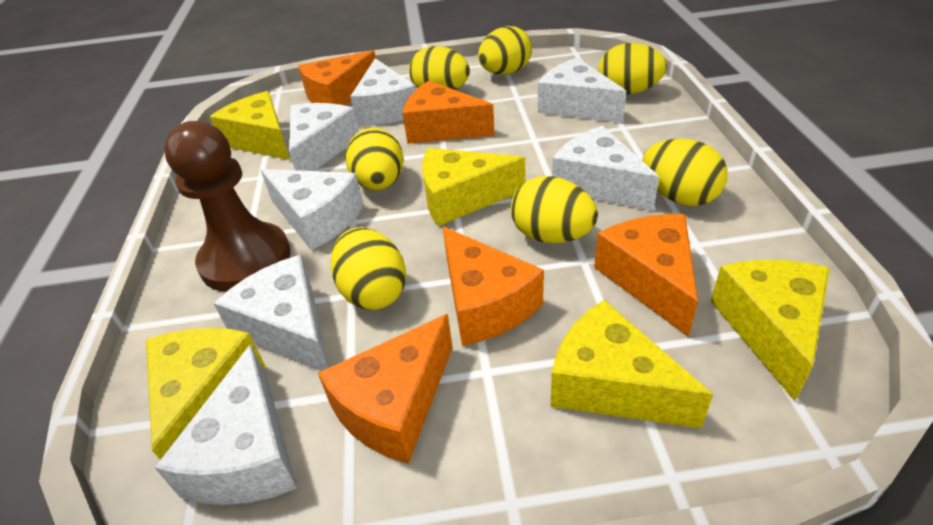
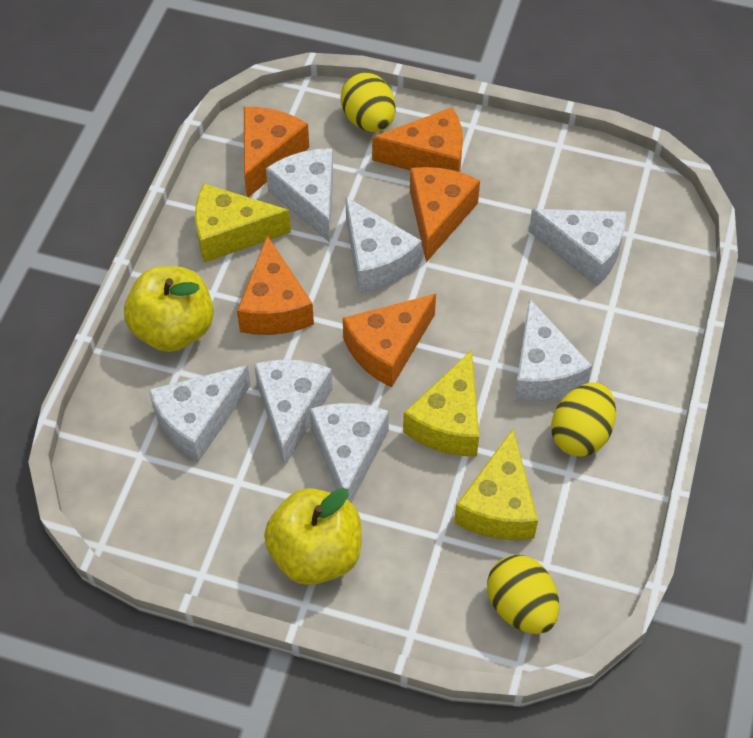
brown pawn: 1 -> 0
yellow apple: 0 -> 2
yellow cheese: 5 -> 3
yellow egg: 7 -> 3

